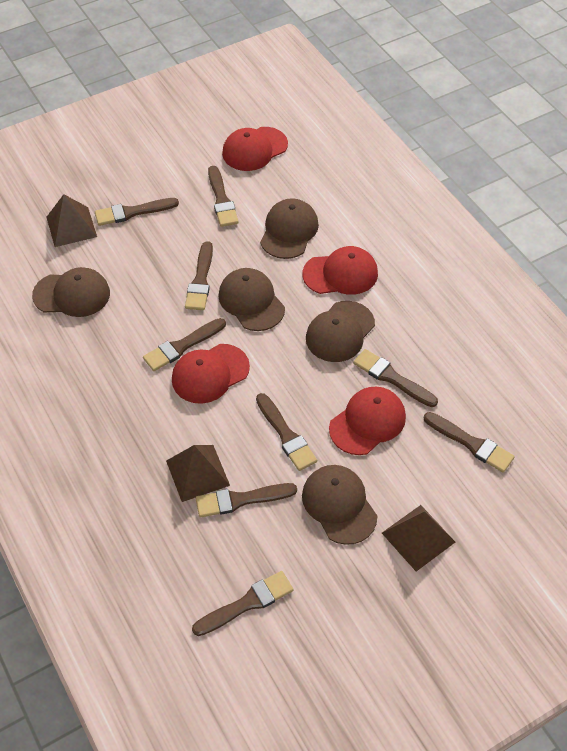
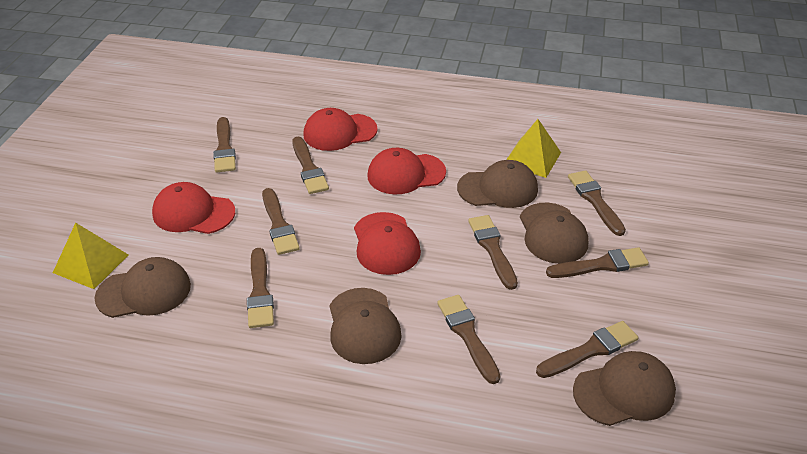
brown pyramid: 3 -> 0
yellow pyramid: 0 -> 2

